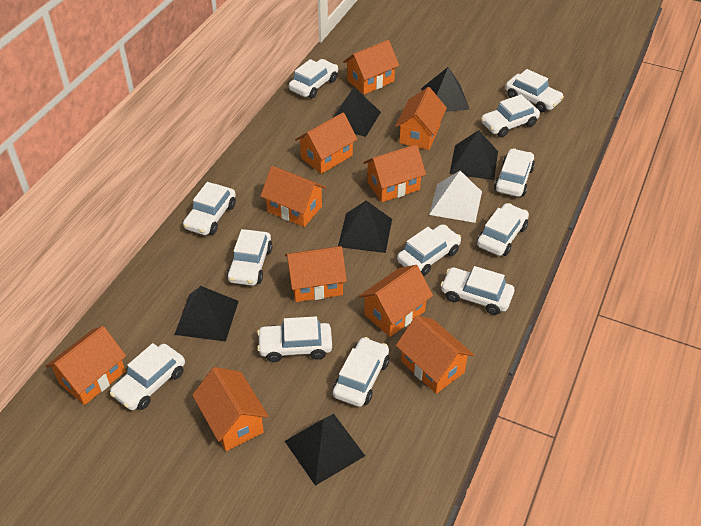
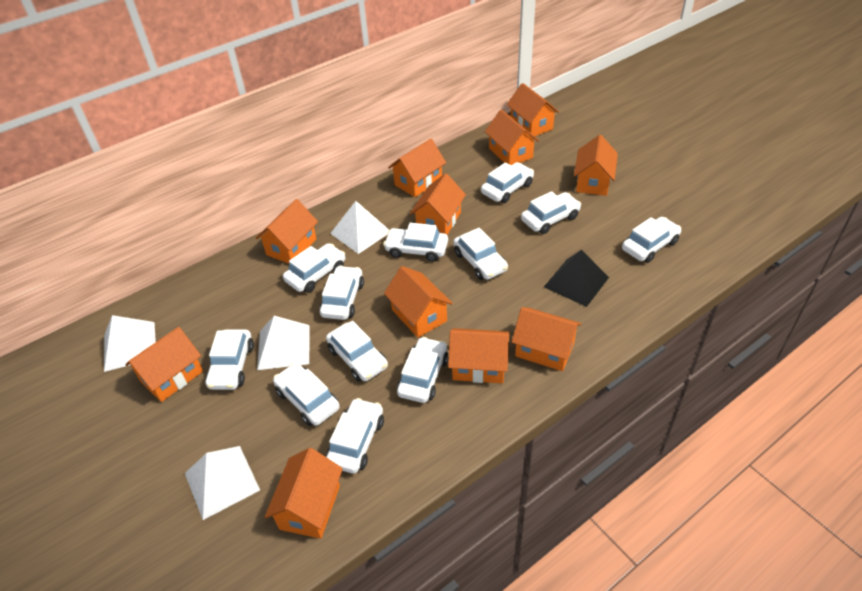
black pyramid: 6 -> 1
orange house: 10 -> 11
white pyramid: 1 -> 4

